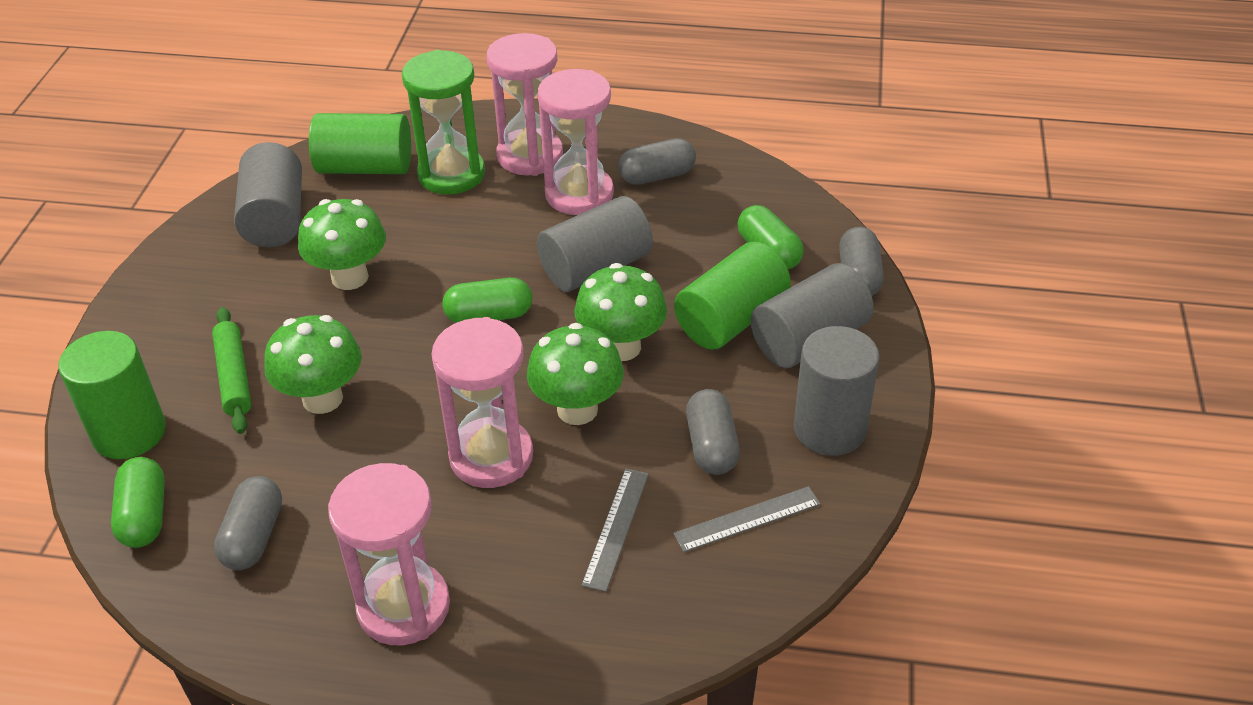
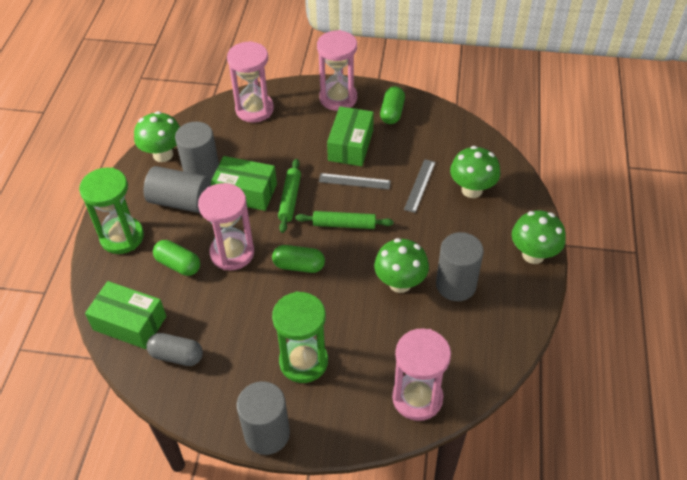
green box: 0 -> 3
green cylinder: 3 -> 0
green hourglass: 1 -> 2
green rolling pin: 1 -> 2
grey capsule: 4 -> 1

